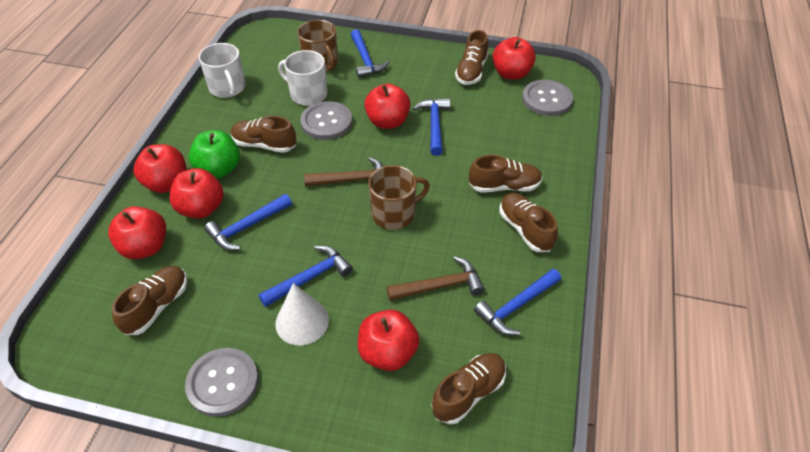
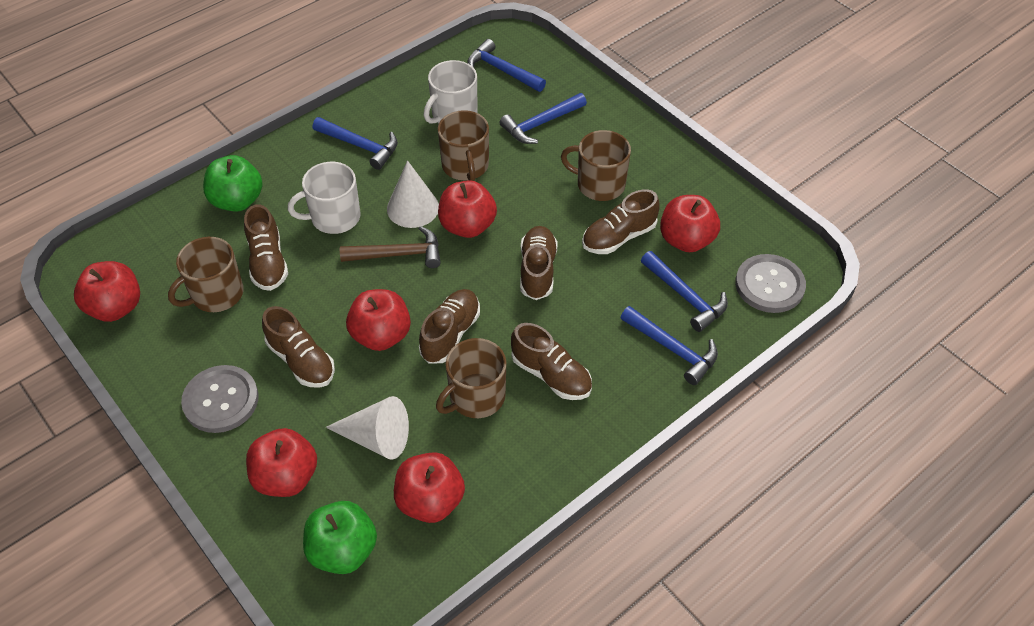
brown hammer: 2 -> 1
brown mug: 2 -> 4
green apple: 1 -> 2
grey button: 3 -> 2
white cone: 1 -> 2

